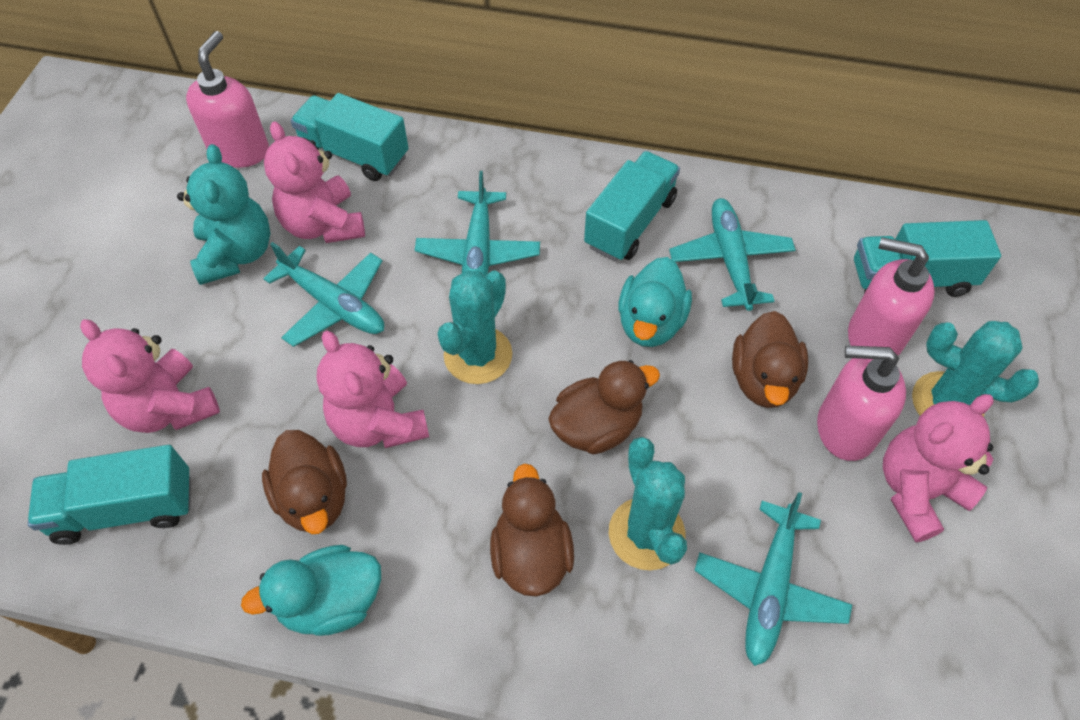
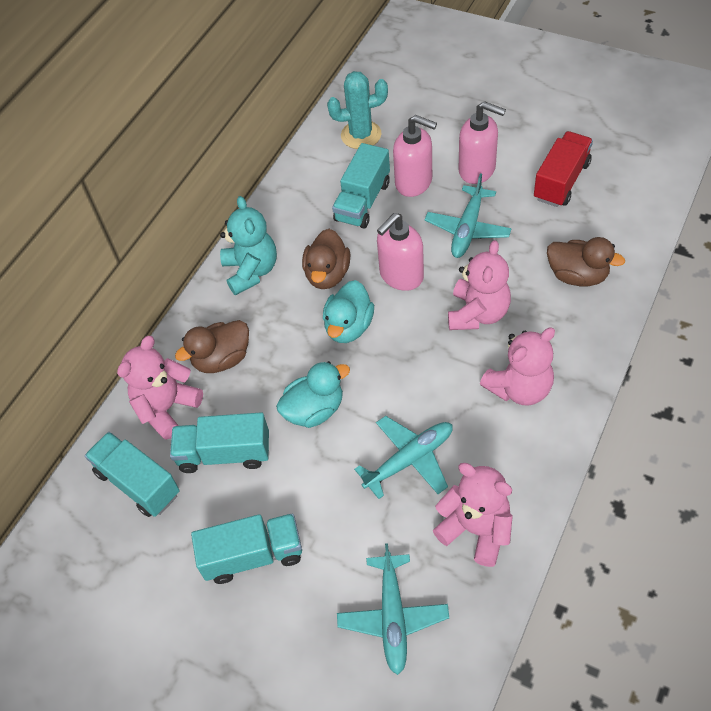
brown duck: 4 -> 3
red truck: 0 -> 1
turquoise cactus: 3 -> 1
turquoise plane: 4 -> 3

